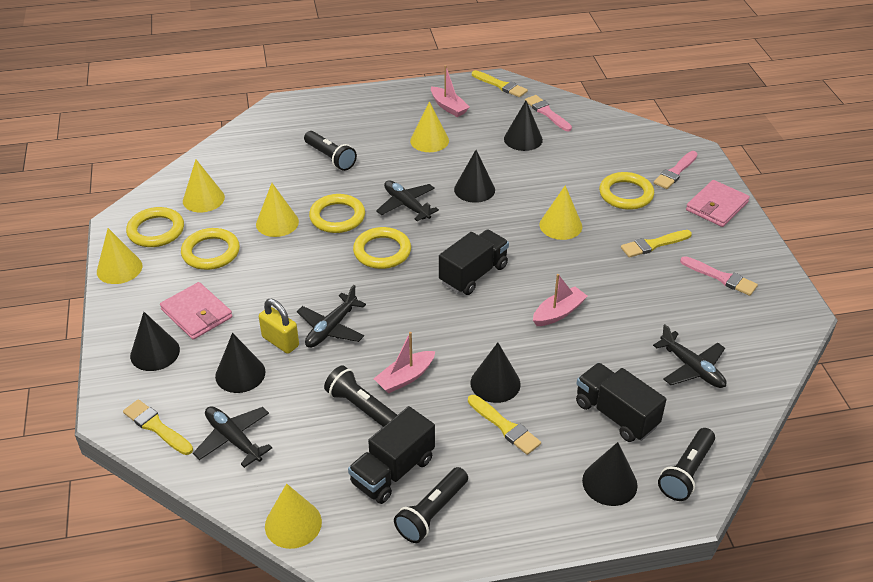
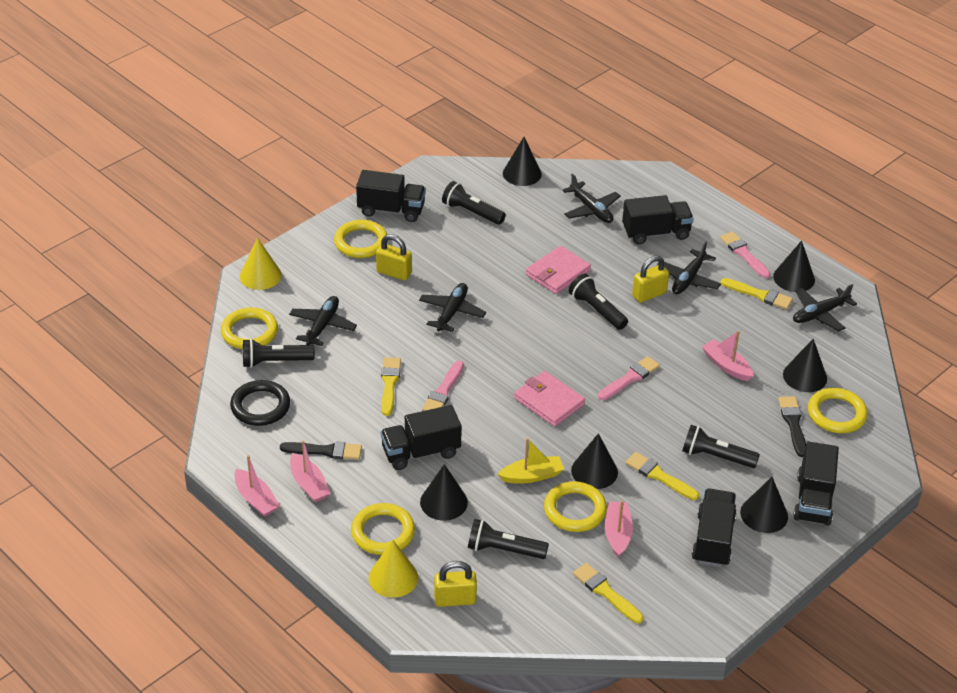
black brush: 0 -> 2
black flashlight: 4 -> 5
black plane: 4 -> 5
black ring: 0 -> 1
black truck: 3 -> 5
pink boat: 3 -> 4
yellow boat: 0 -> 1
yellow cone: 6 -> 2
yellow padlock: 1 -> 3

